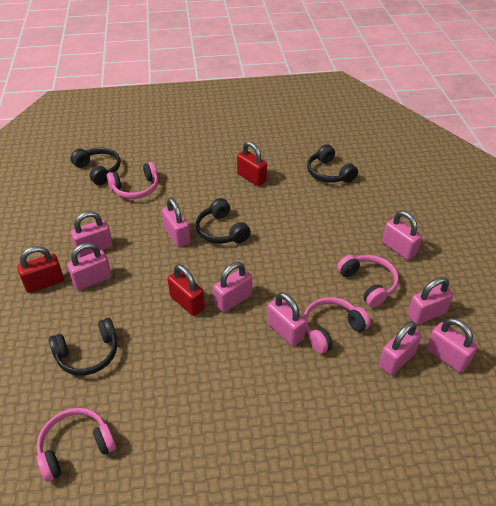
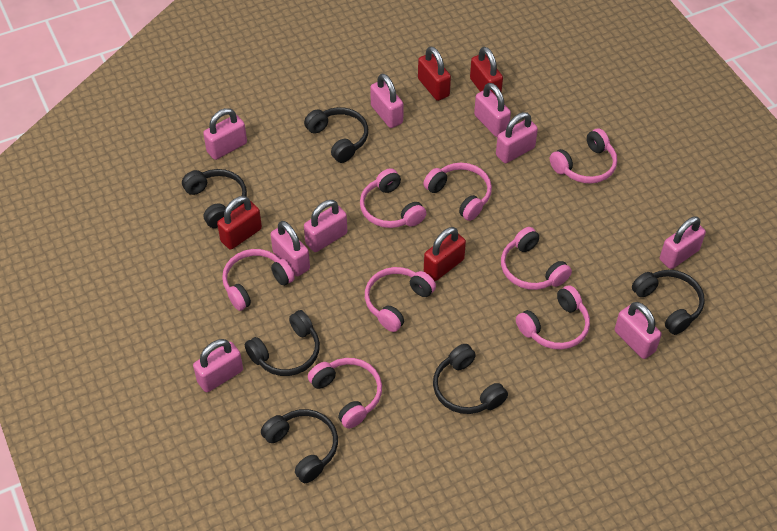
black headphones: 4 -> 6
pink headphones: 4 -> 8
red padlock: 3 -> 4

